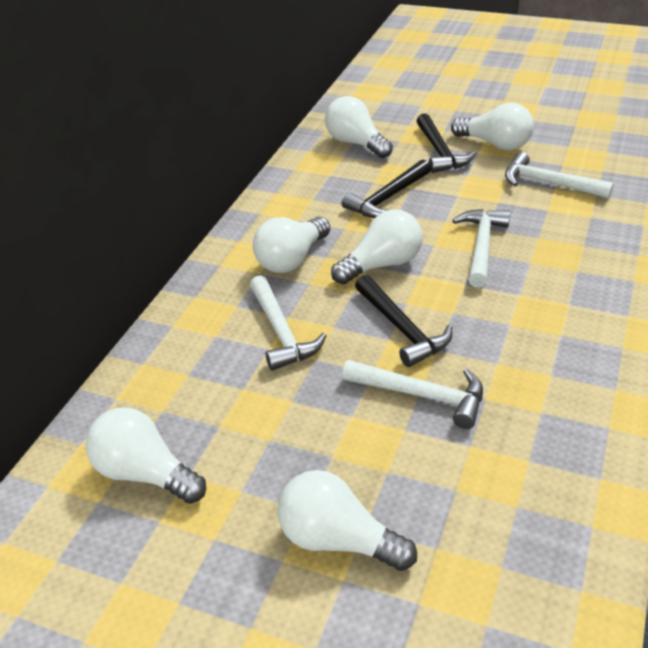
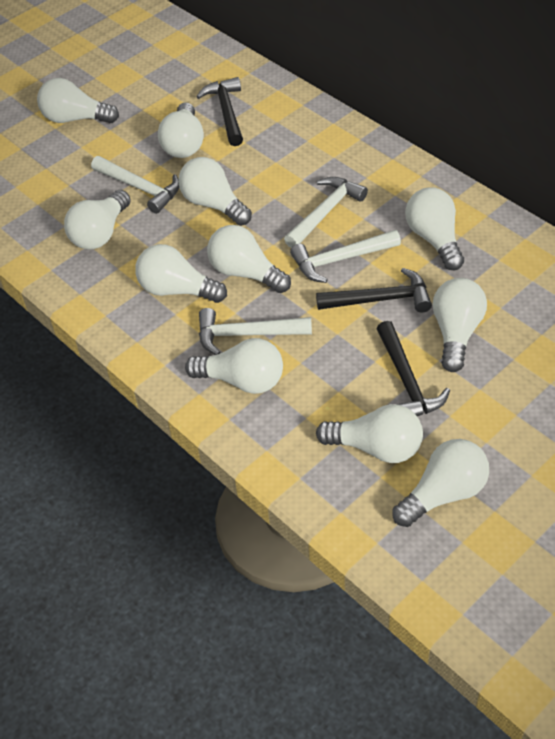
white light bulb: 6 -> 11

